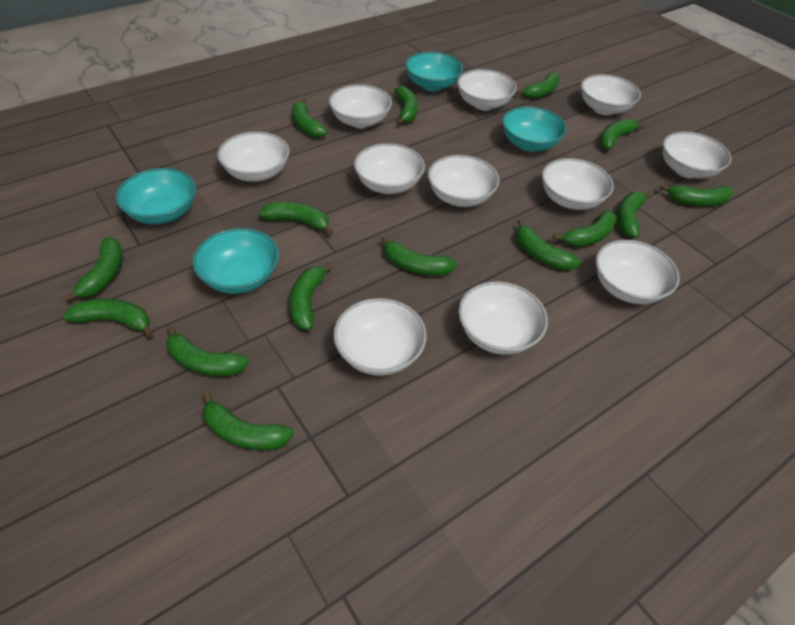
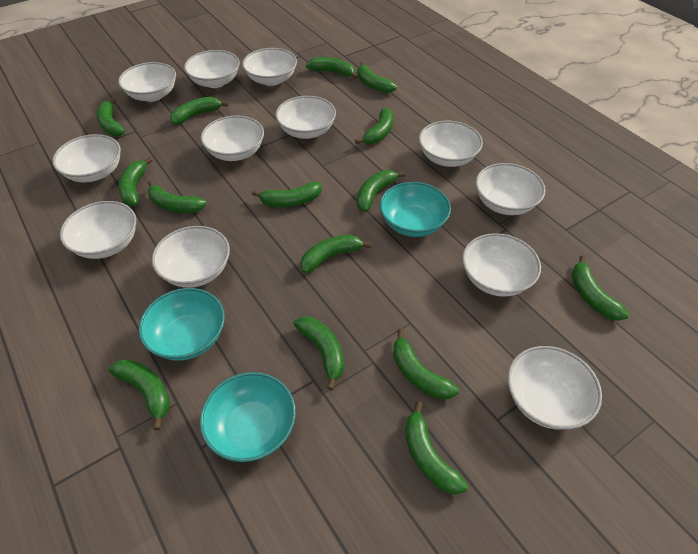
turquoise bowl: 4 -> 3
white bowl: 11 -> 12

